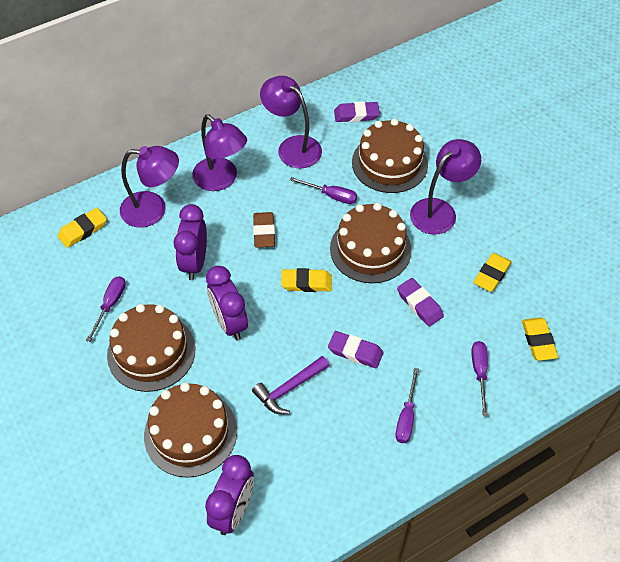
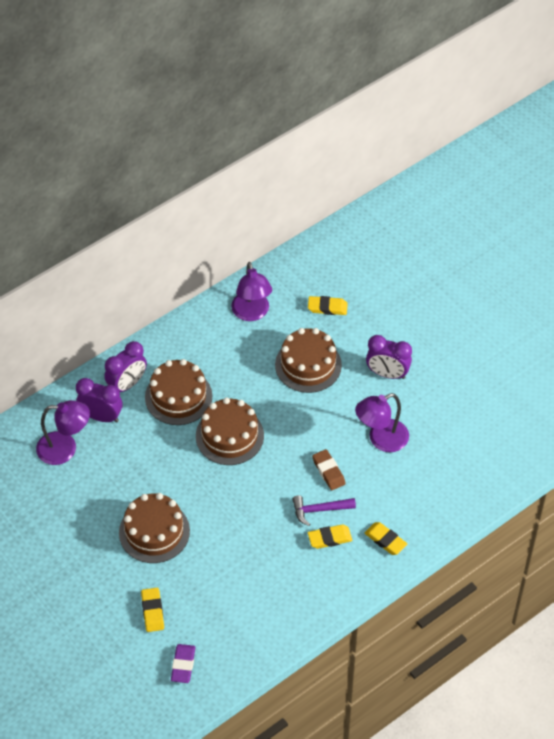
purple eraser: 3 -> 1
purple lamp: 4 -> 3
purple screwdriver: 4 -> 0

